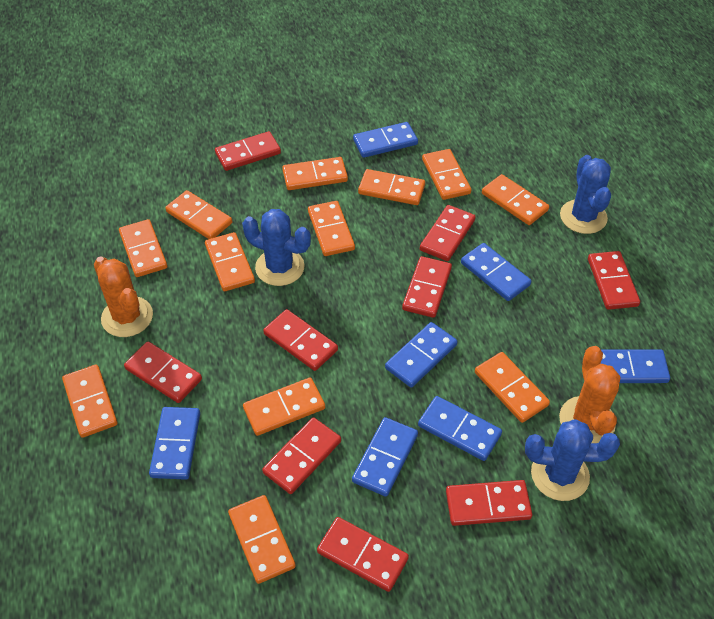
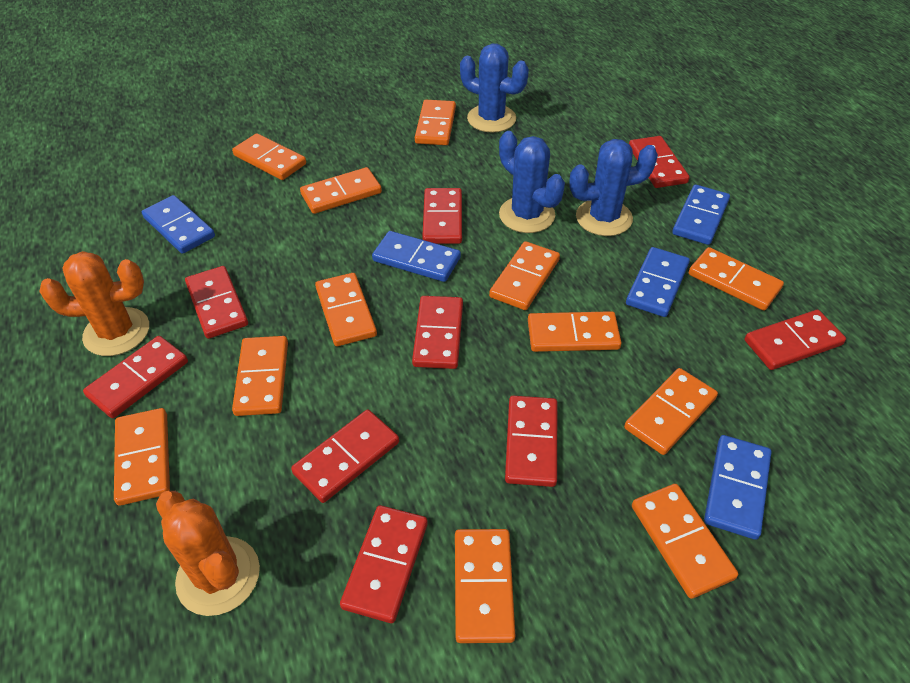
blue domino: 7 -> 5

